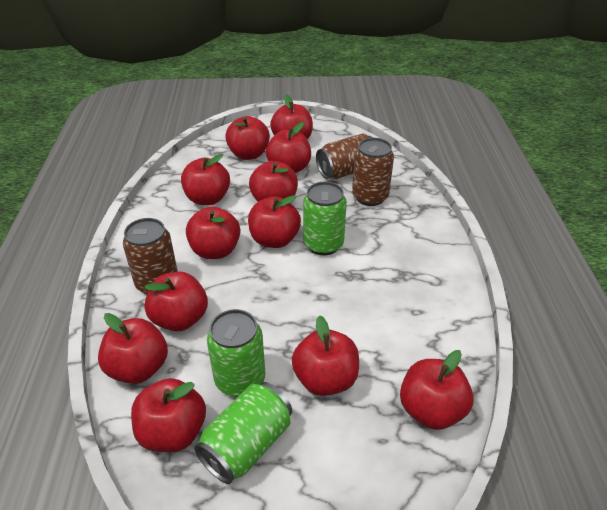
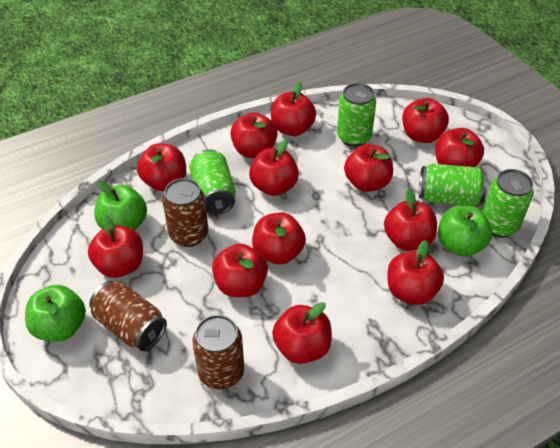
green apple: 0 -> 3
green can: 3 -> 4
red apple: 12 -> 13

